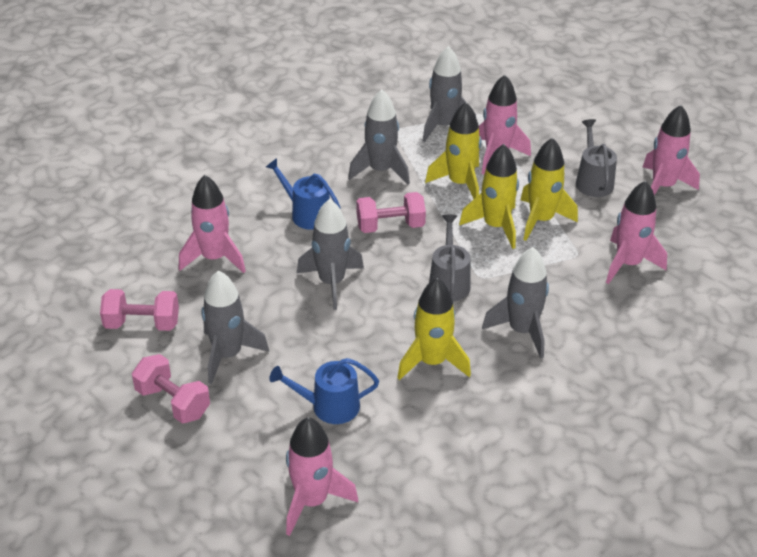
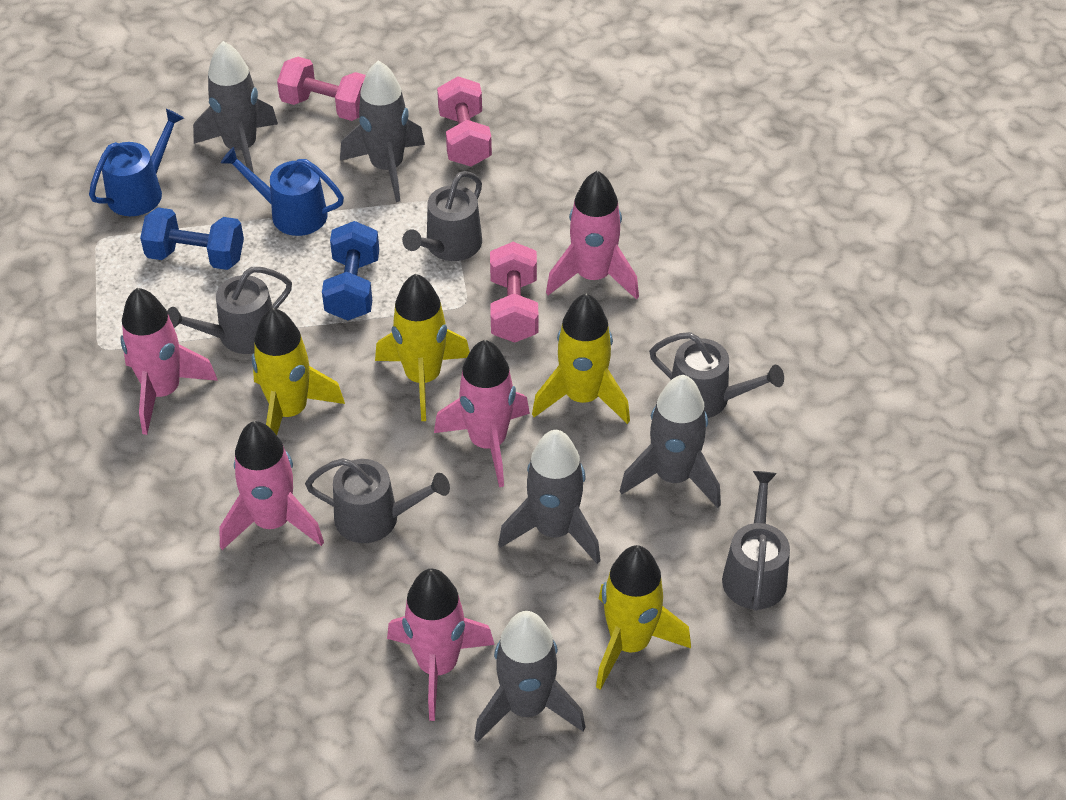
blue dumbbell: 0 -> 2
grey watering can: 2 -> 5

